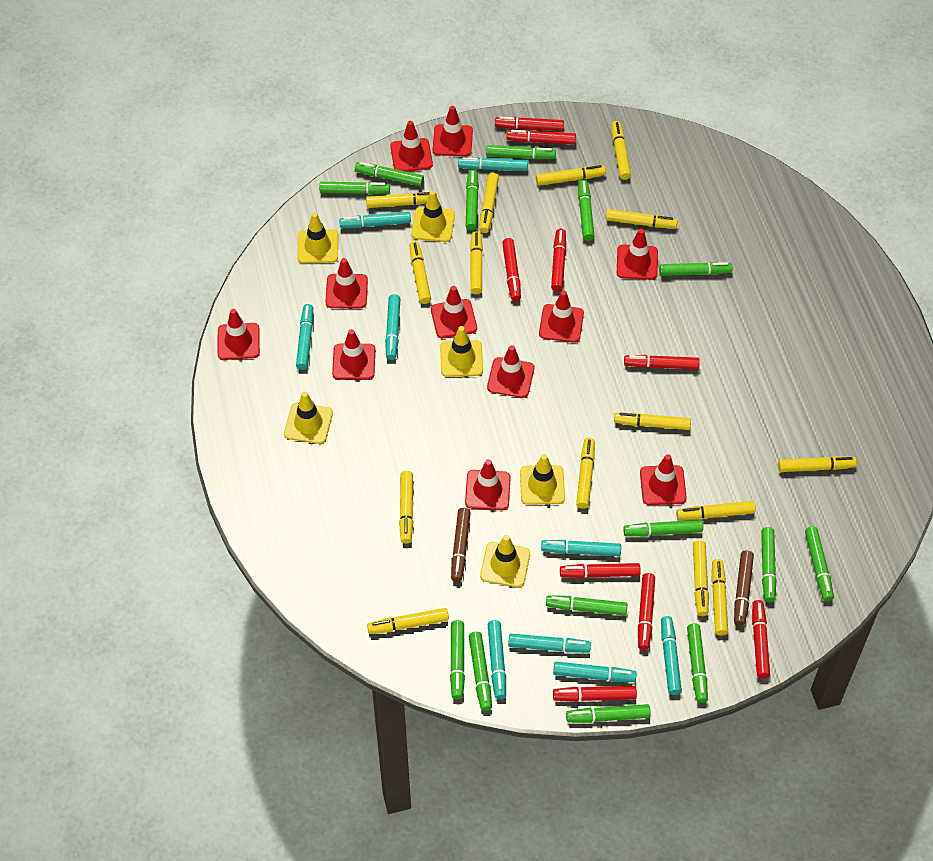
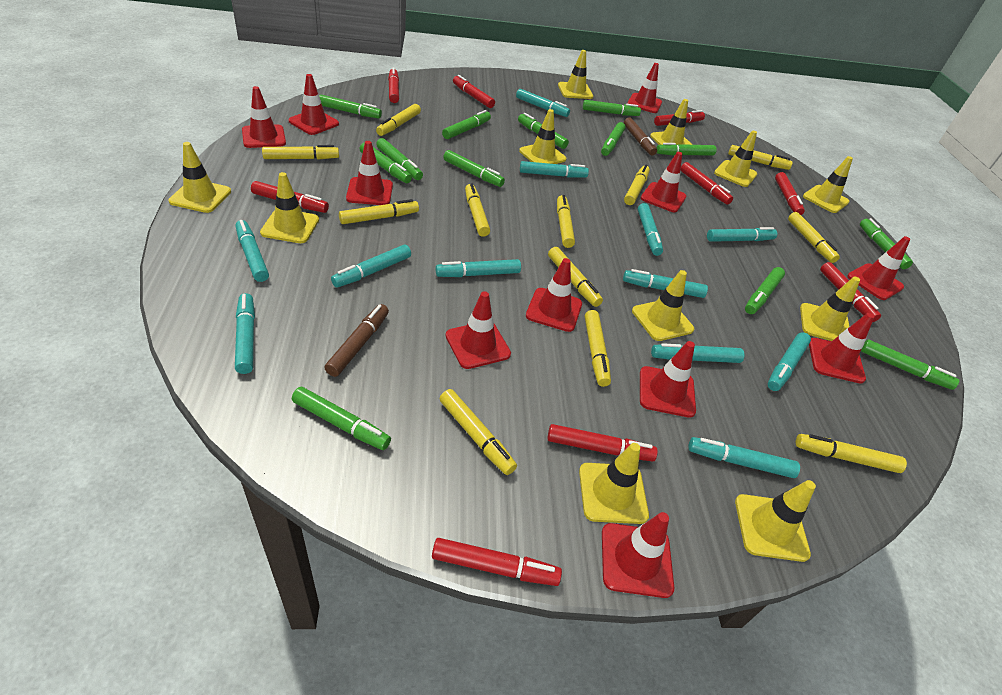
green marker: 14 -> 13
turquoise marker: 9 -> 12
yellow marker: 15 -> 12
yellow traffic cone: 6 -> 11

